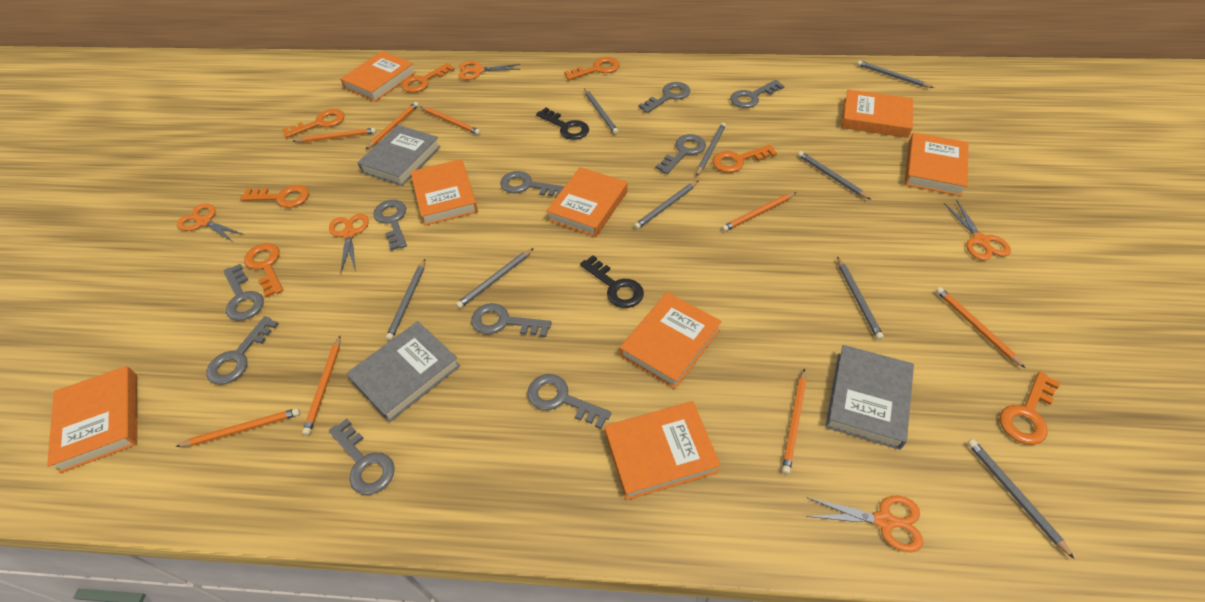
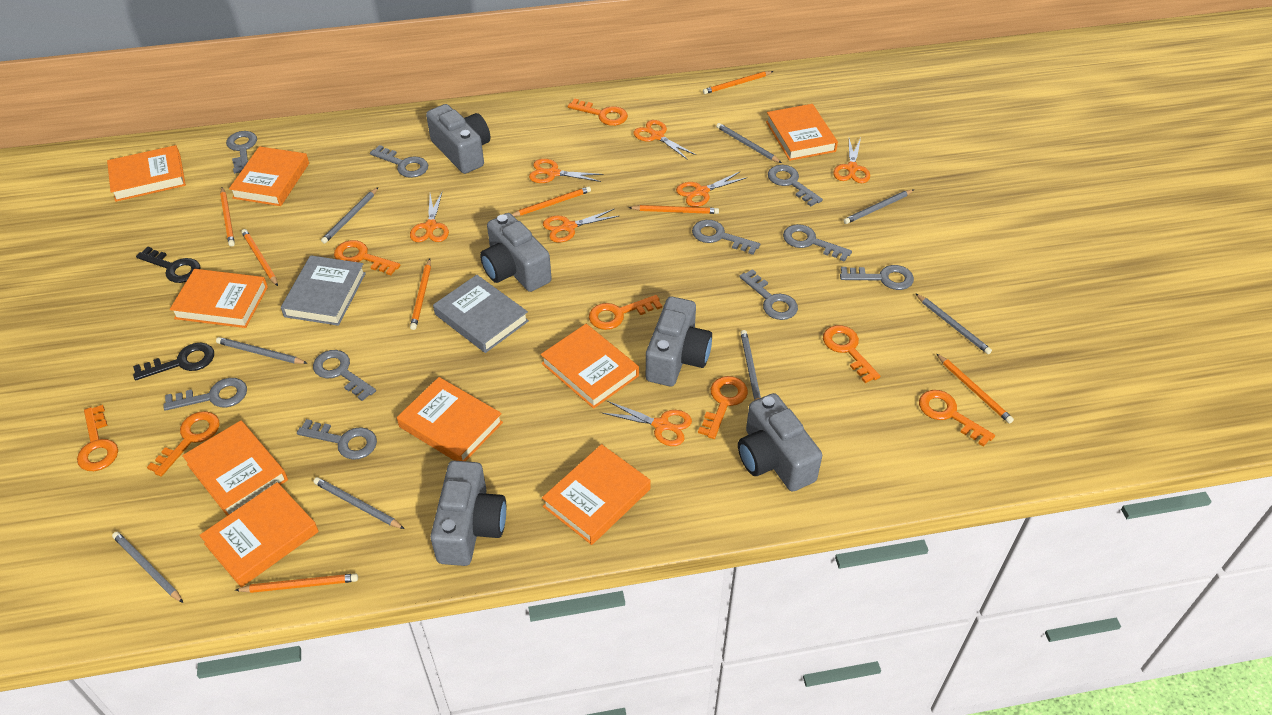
grey book: 3 -> 2
grey camera: 0 -> 5
grey pencil: 9 -> 8
orange book: 8 -> 9
orange key: 7 -> 8
orange scissors: 5 -> 7

